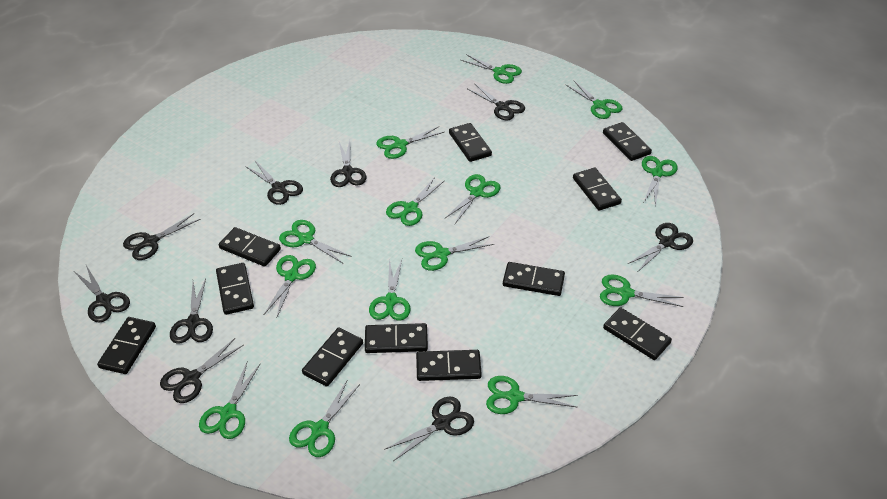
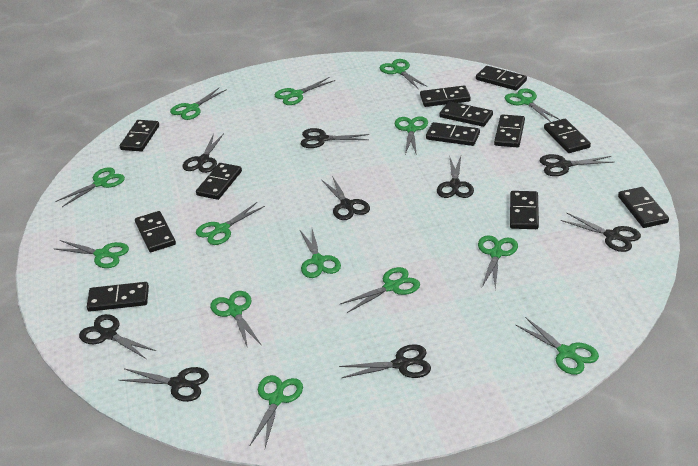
black domino: 11 -> 12

